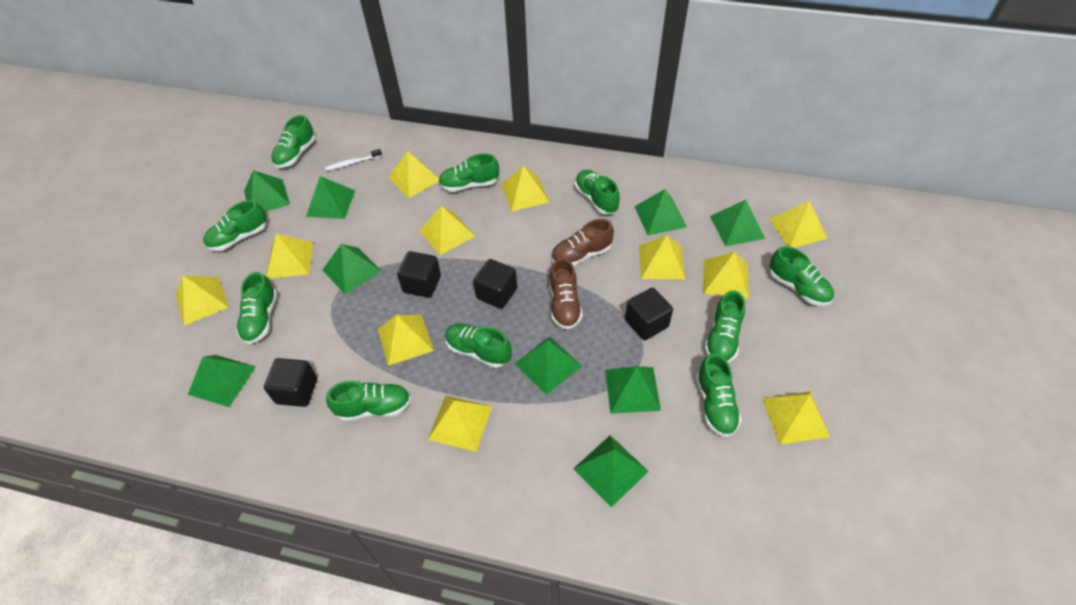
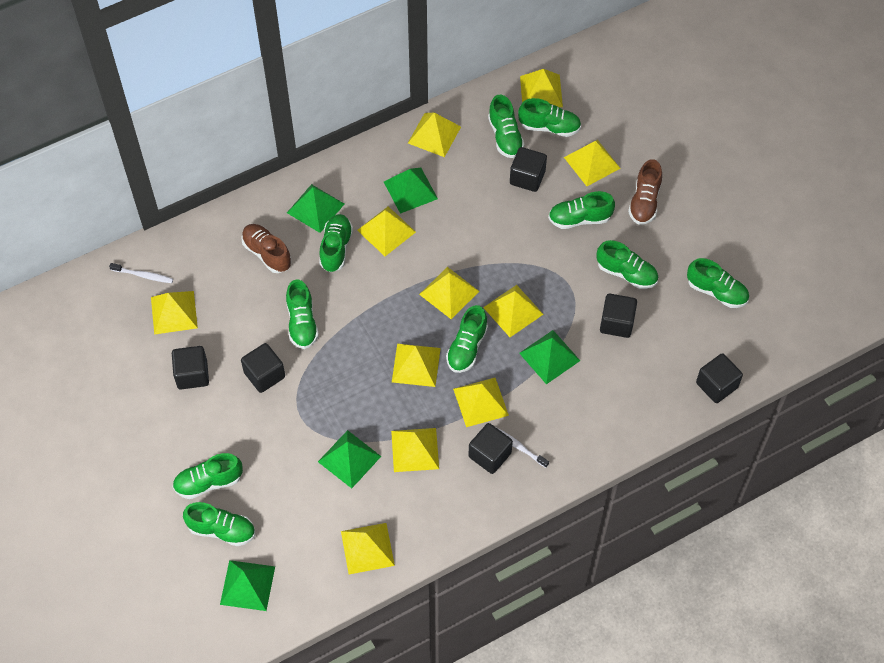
black cube: 4 -> 6
green pyramid: 9 -> 5
white toothbrush: 1 -> 2

